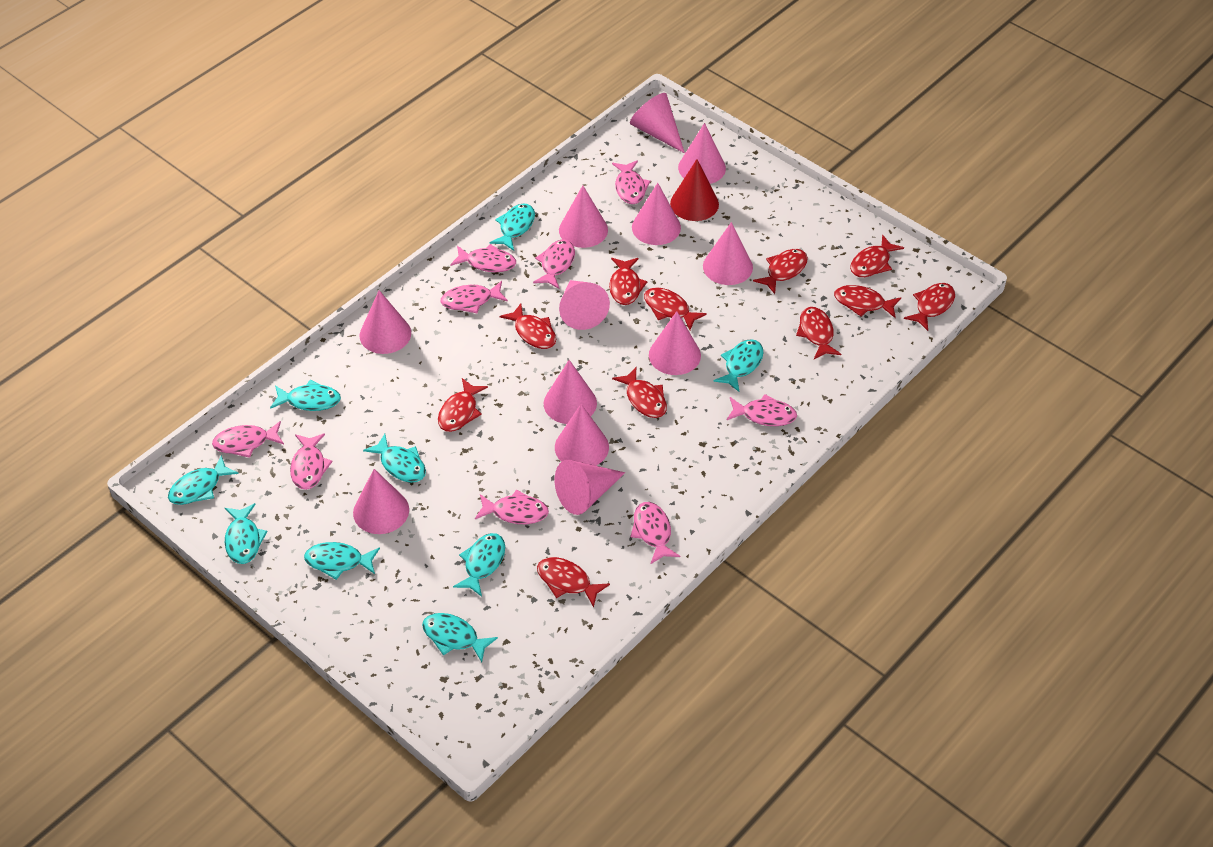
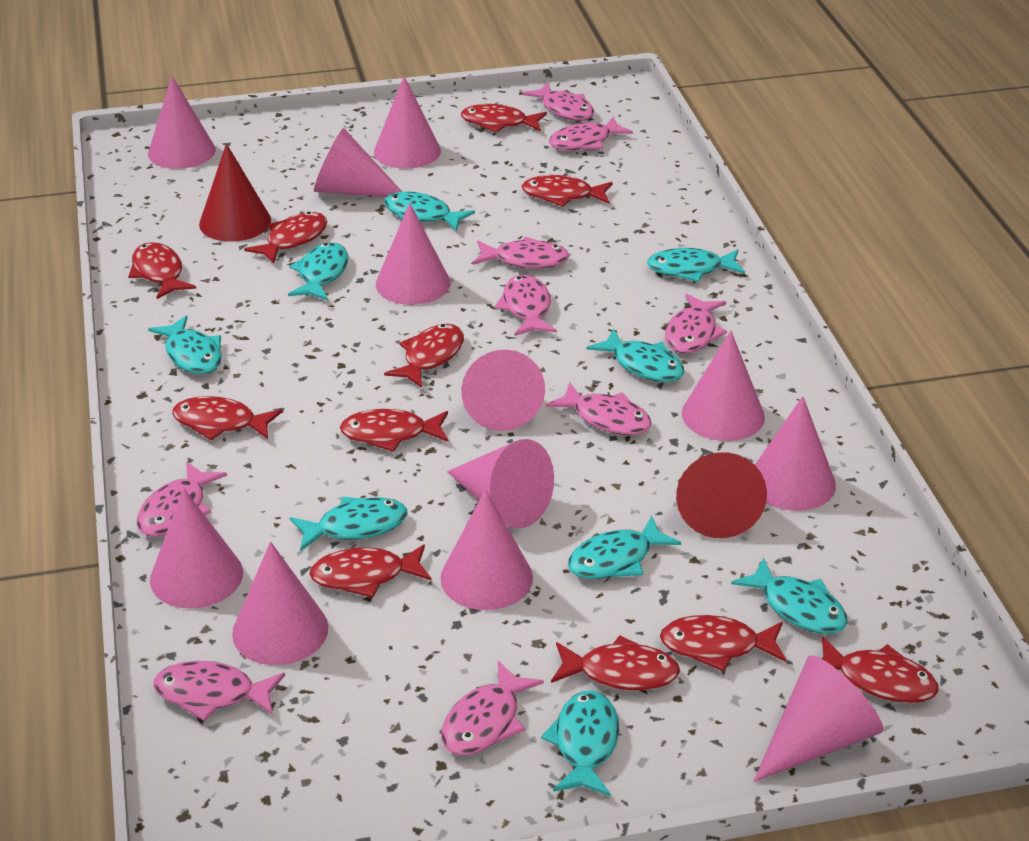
red cone: 1 -> 2

